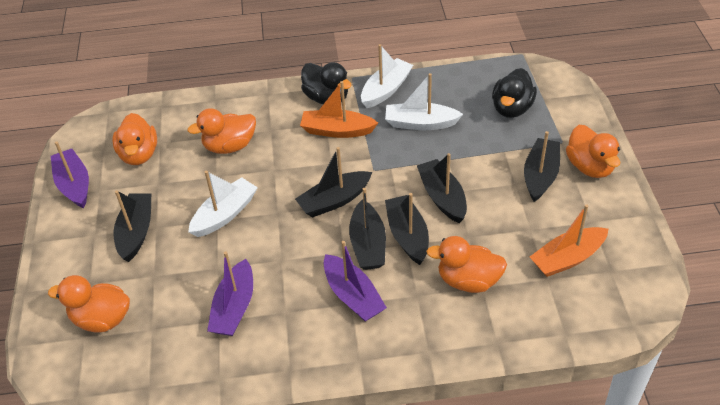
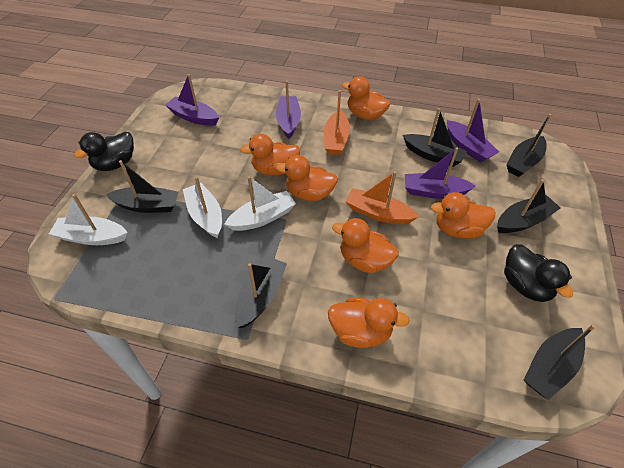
orange duck: 5 -> 6
purple boat: 3 -> 4

